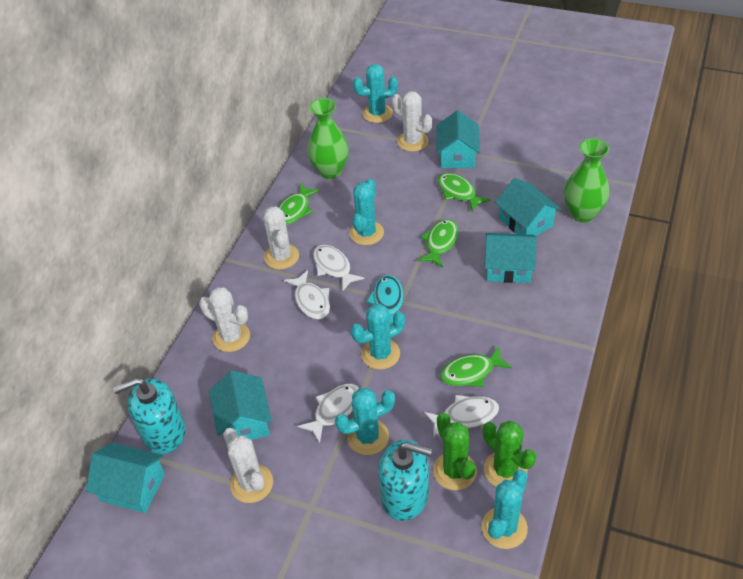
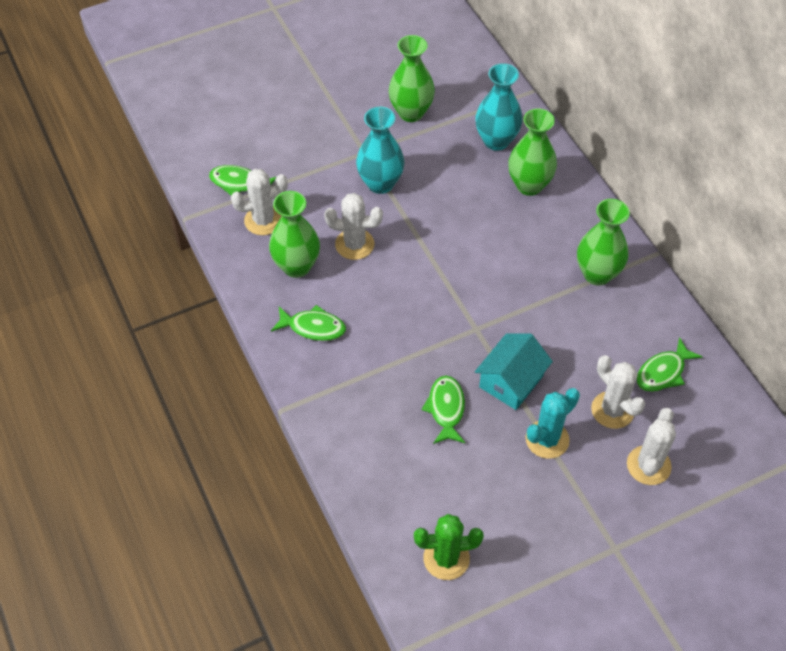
green cactus: 2 -> 1
green vase: 2 -> 4
turquoise cactus: 5 -> 1
turquoise fish: 1 -> 0
turquoise house: 5 -> 1
turquoise soap dispenser: 2 -> 0
turquoise vase: 0 -> 2
white fish: 4 -> 0

